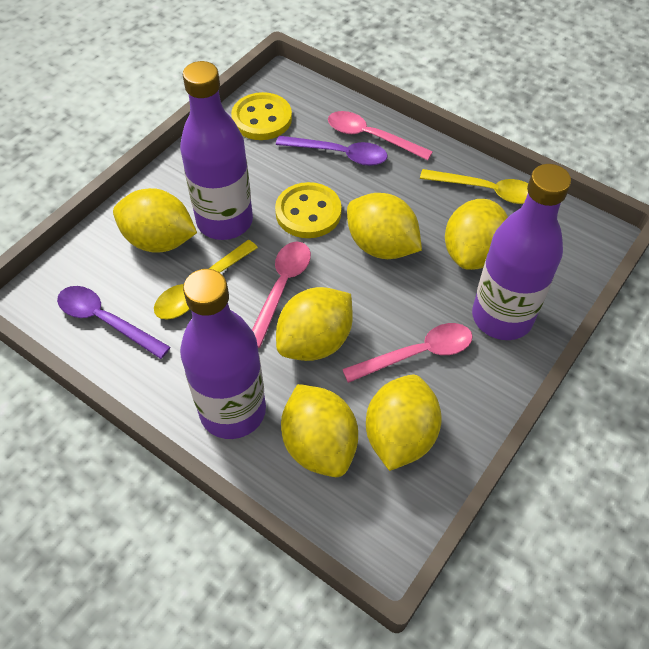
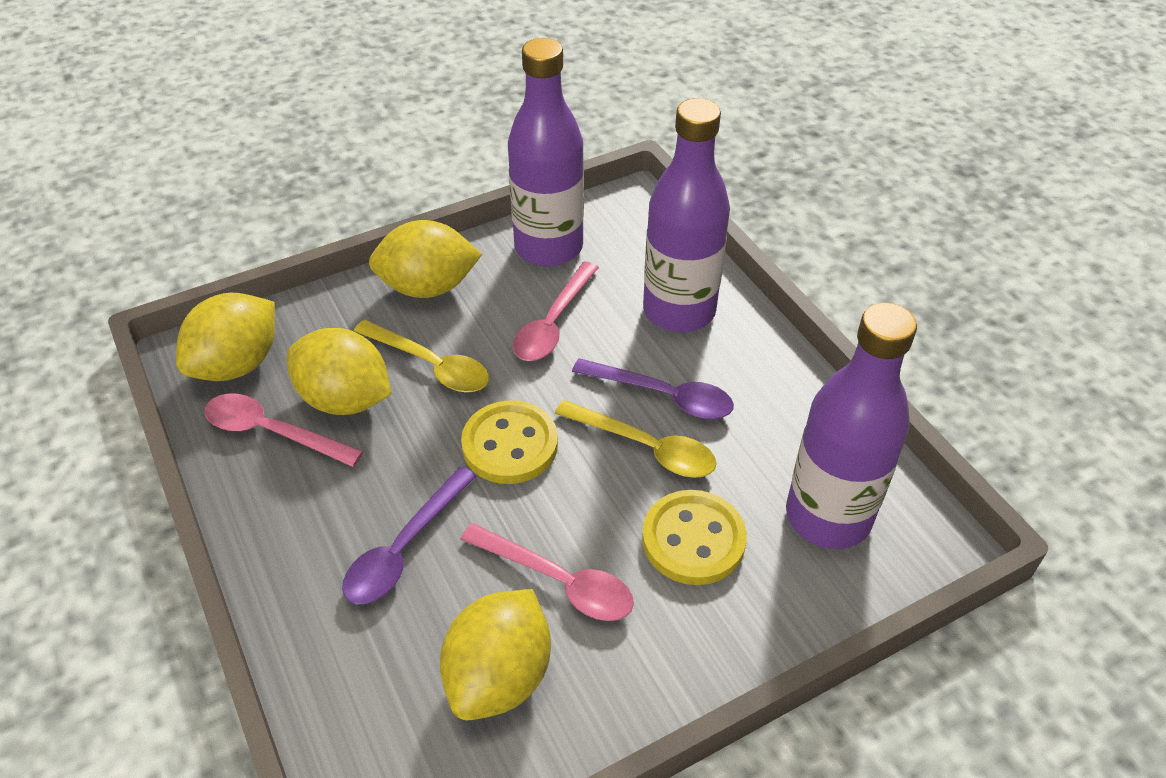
yellow lemon: 6 -> 4

